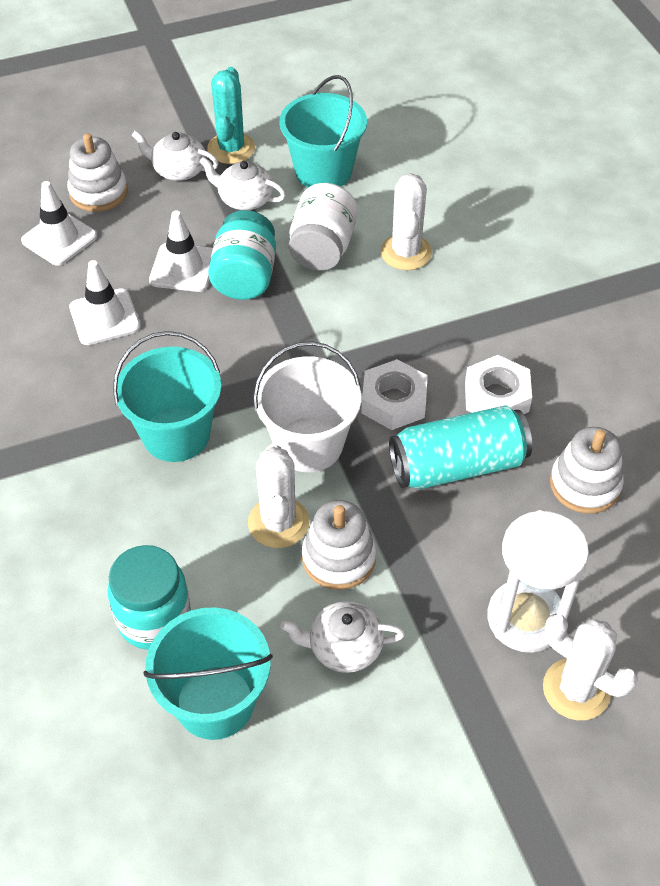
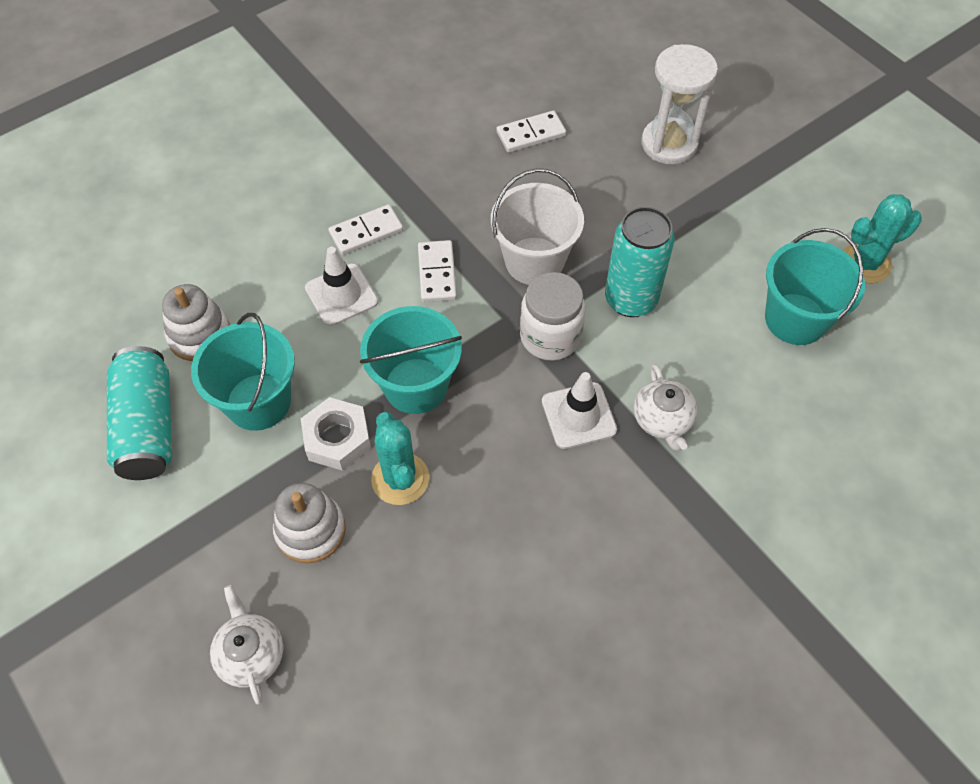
turquoise cactus: 1 -> 2
turquoise can: 1 -> 2
turquoise jar: 2 -> 0
white cactus: 3 -> 0
white domino: 0 -> 3
white nut: 2 -> 1
white stacking toy: 3 -> 2
white teapot: 3 -> 2
white traffic cone: 3 -> 2

